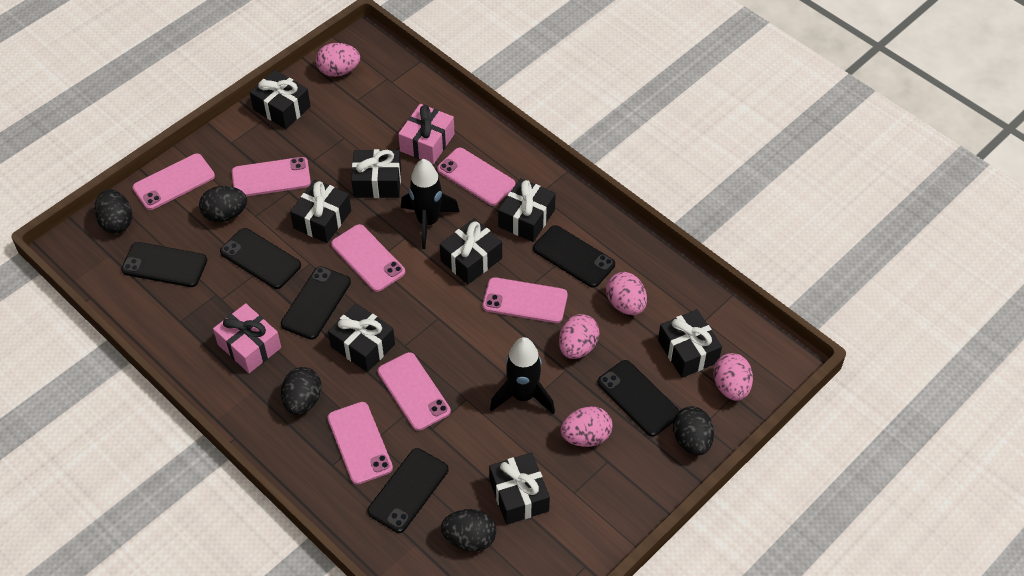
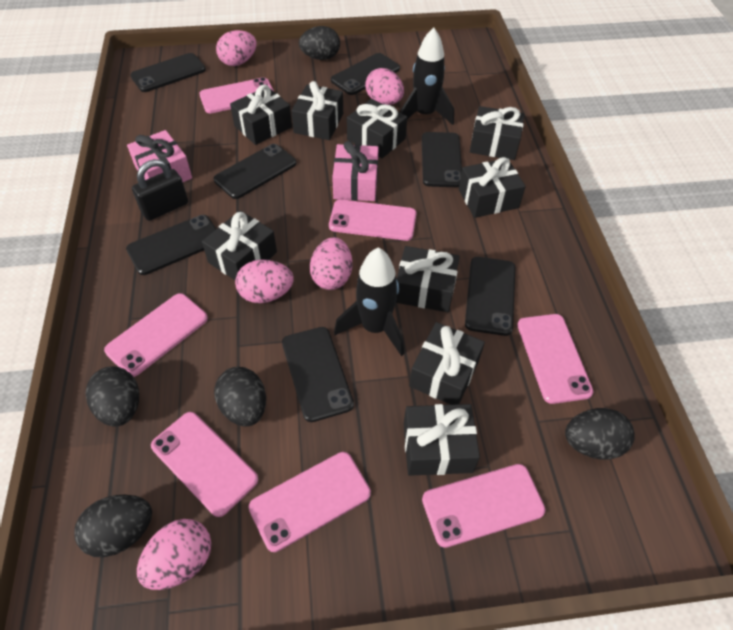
black gift: 8 -> 9
black padlock: 0 -> 1
black phone: 6 -> 7

